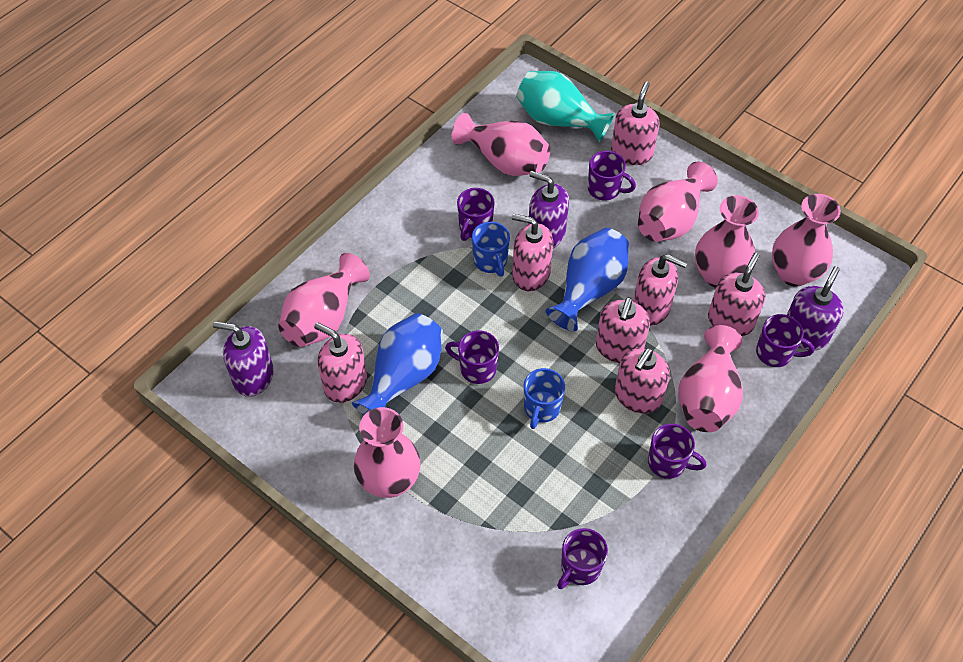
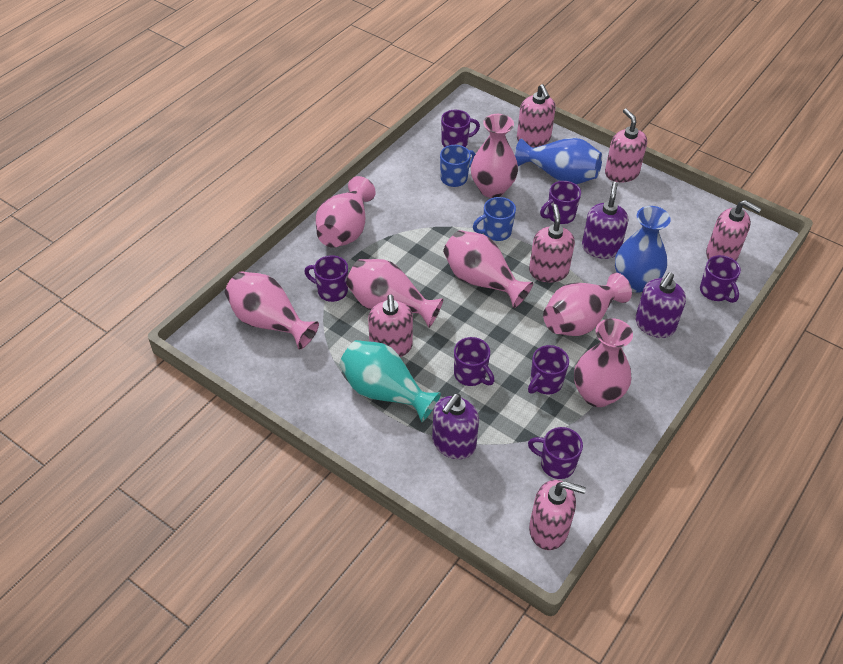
pink soap dispenser: 7 -> 6
purple mug: 6 -> 7

